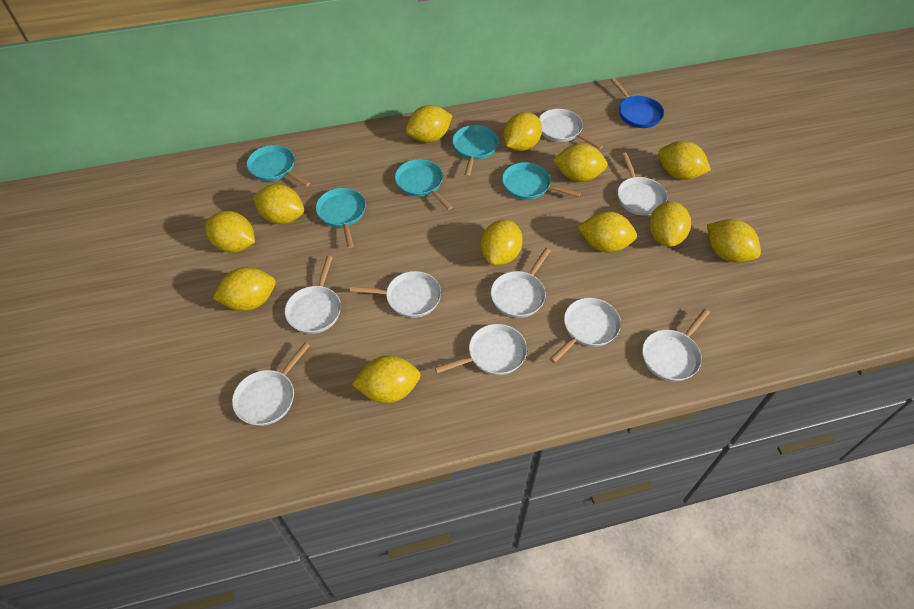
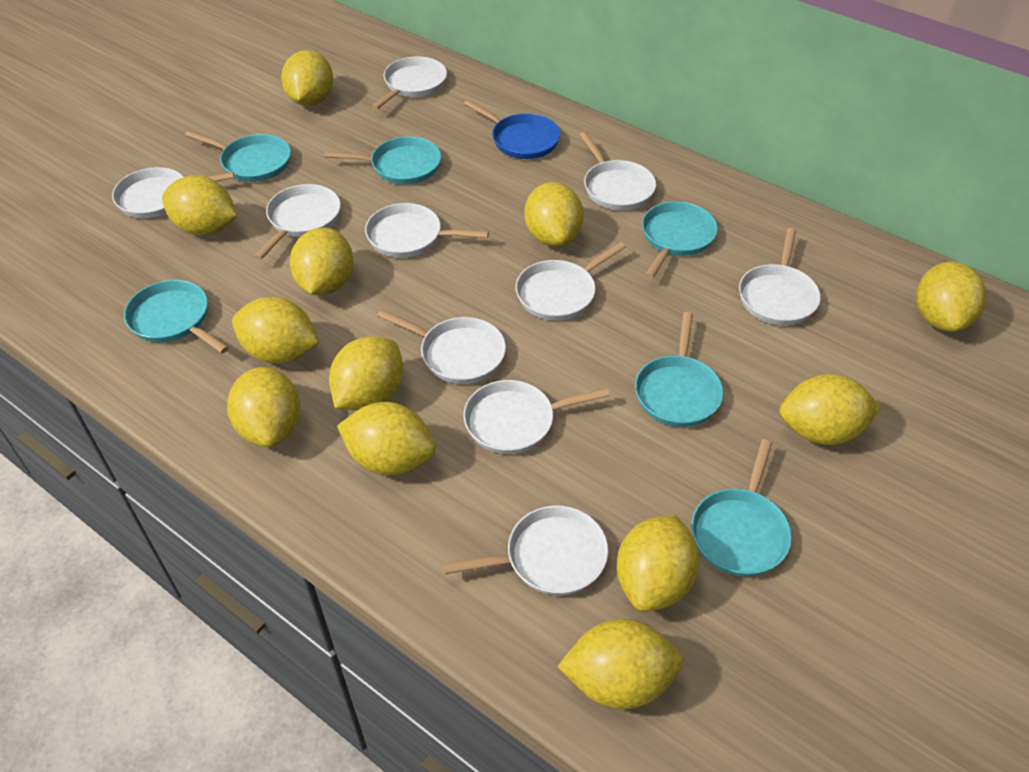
turquoise pan: 5 -> 6
white pan: 9 -> 10

